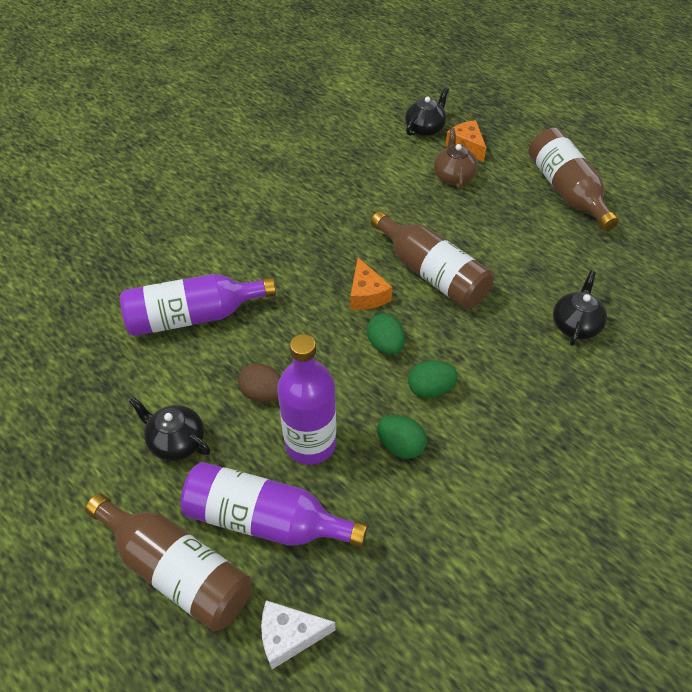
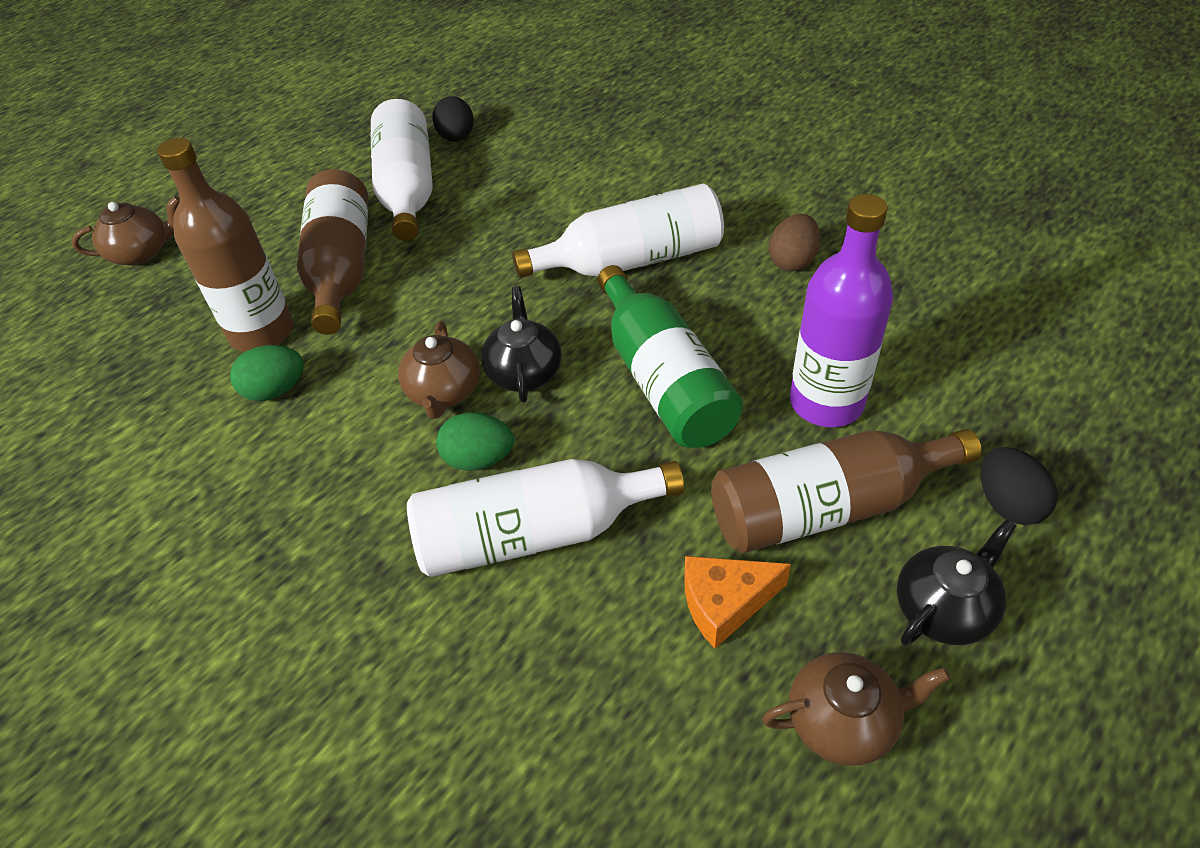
black egg: 0 -> 2
black teapot: 3 -> 2
brown teapot: 1 -> 3
green bottle: 0 -> 1
green egg: 3 -> 2
orange cheese: 2 -> 1
purple bottle: 3 -> 1
white bottle: 0 -> 3
white cheese: 1 -> 0

